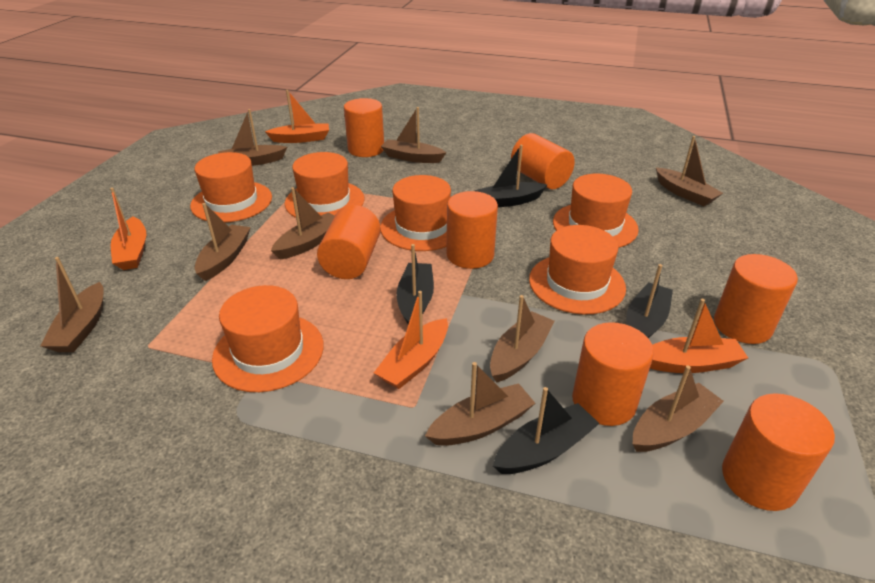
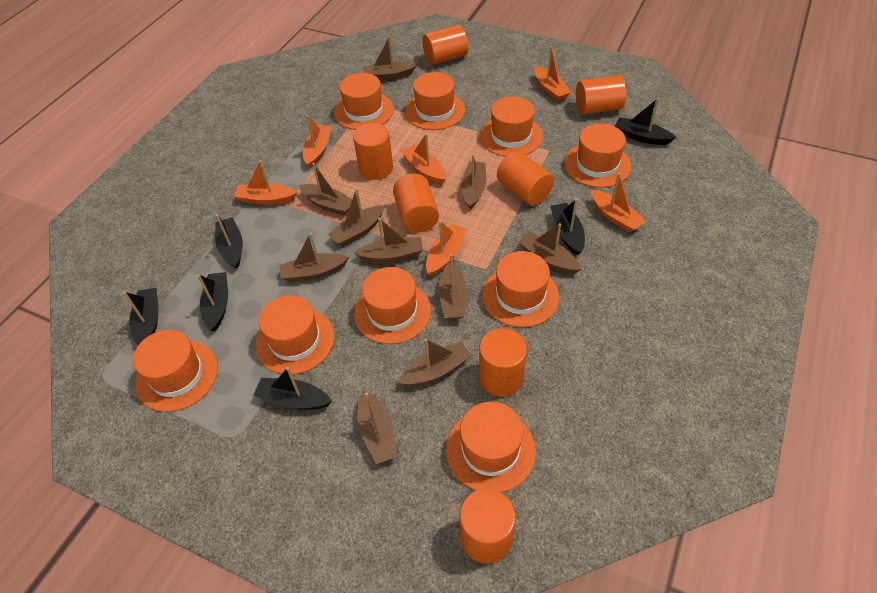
black boat: 4 -> 6
brown boat: 9 -> 10
orange boat: 4 -> 6
orange hat: 6 -> 9

